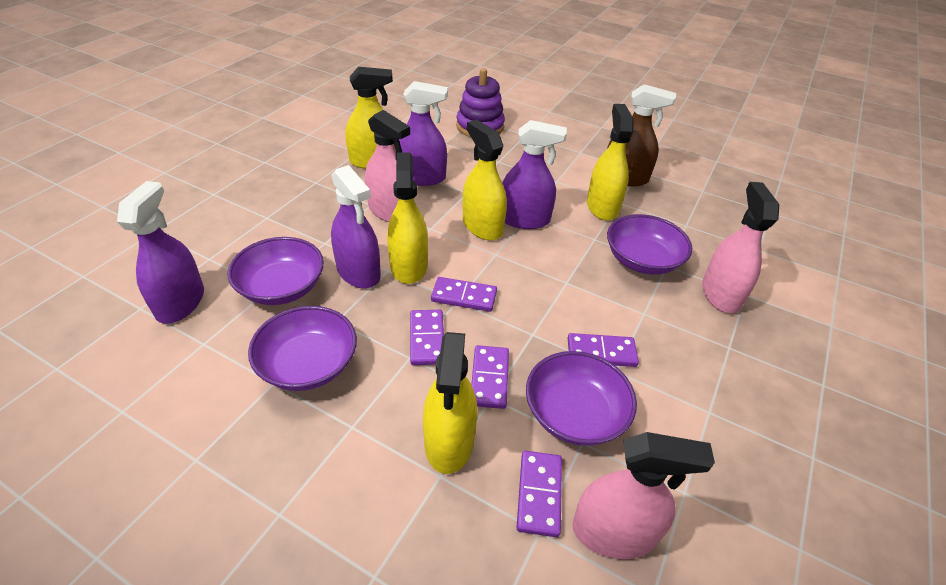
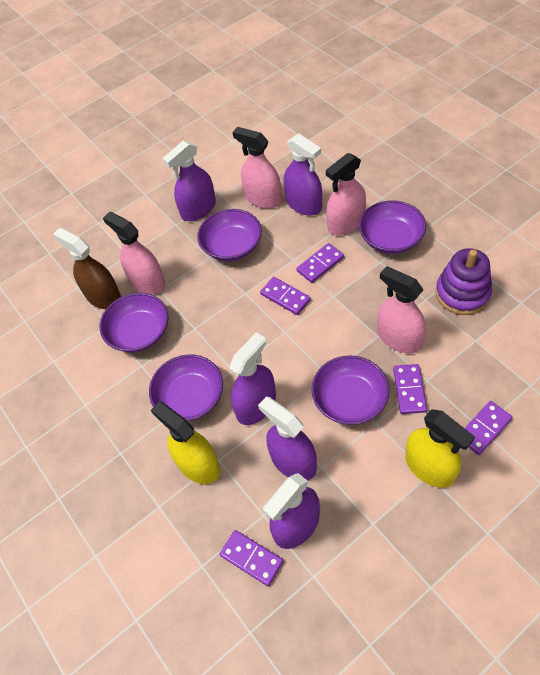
pink spray bottle: 3 -> 4
purple bowl: 4 -> 5
purple spray bottle: 4 -> 5
yellow spray bottle: 5 -> 2

